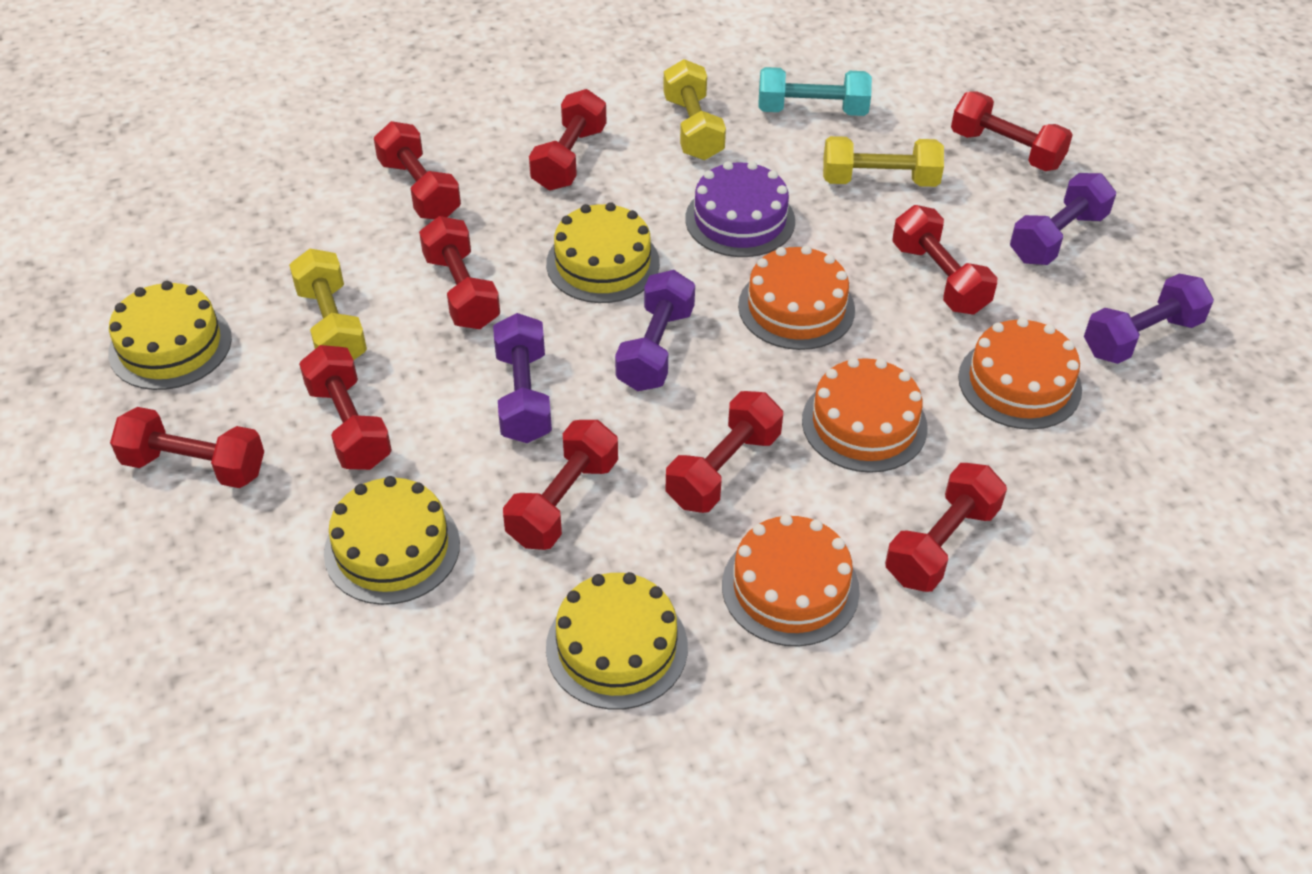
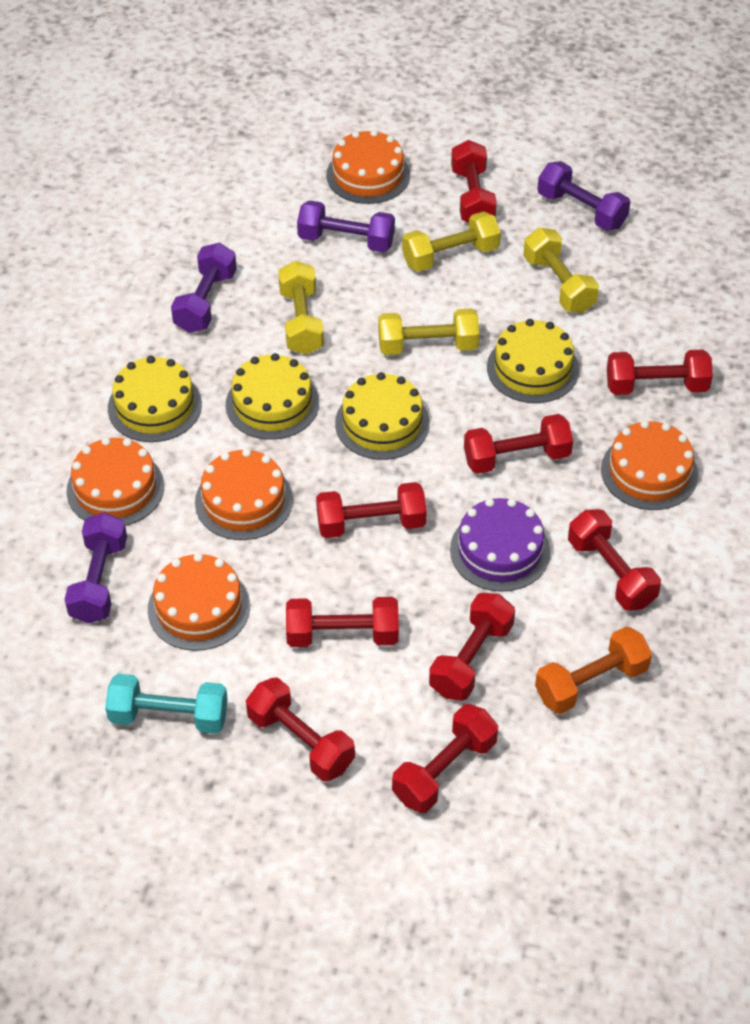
orange cake: 4 -> 5
orange dumbbell: 0 -> 1
red dumbbell: 10 -> 9
yellow dumbbell: 3 -> 4

